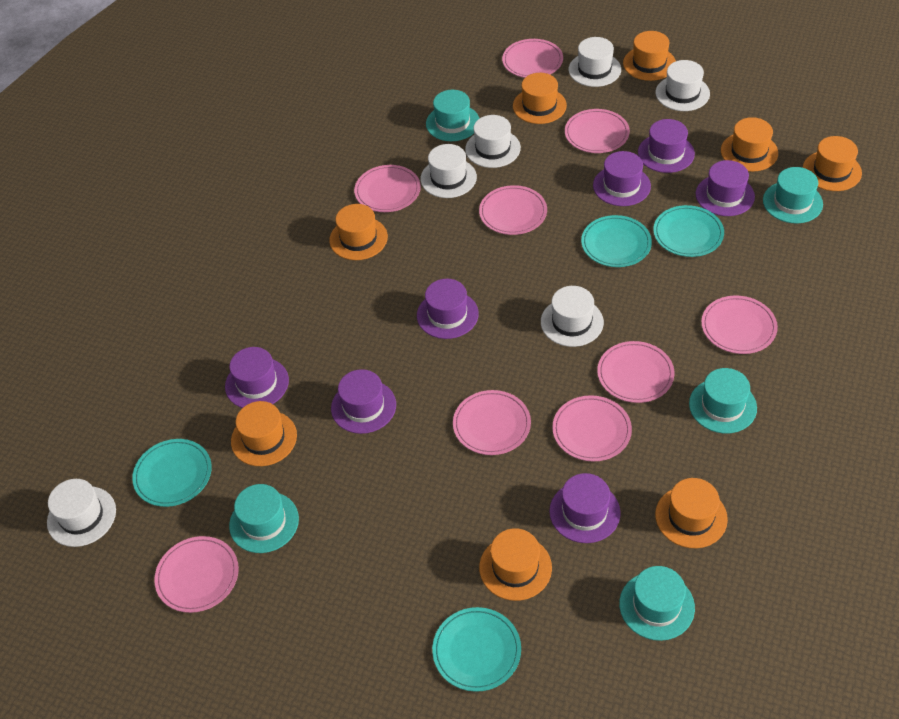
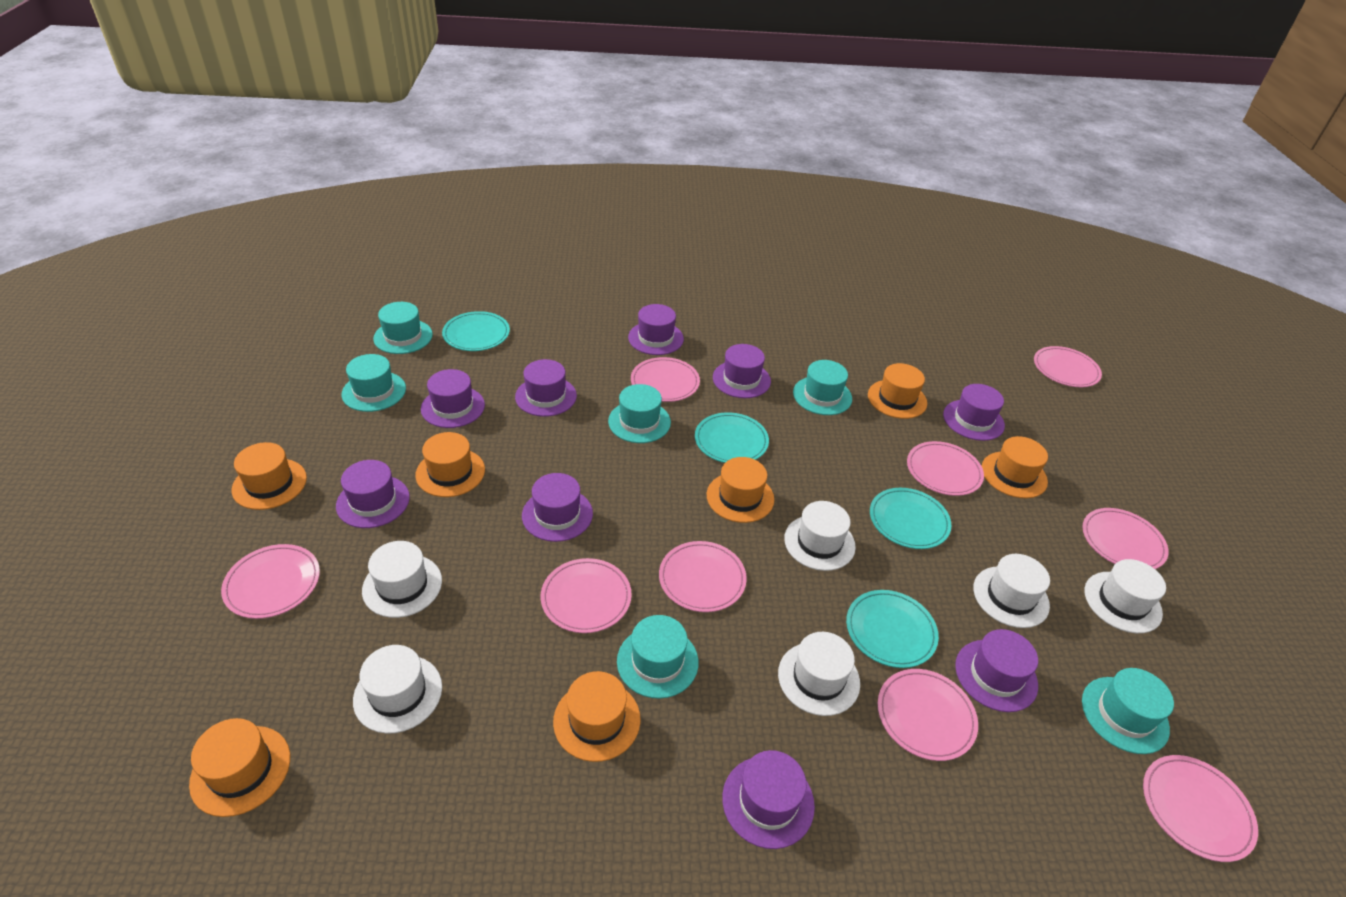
orange hat: 8 -> 7
purple hat: 7 -> 9
turquoise hat: 5 -> 6

